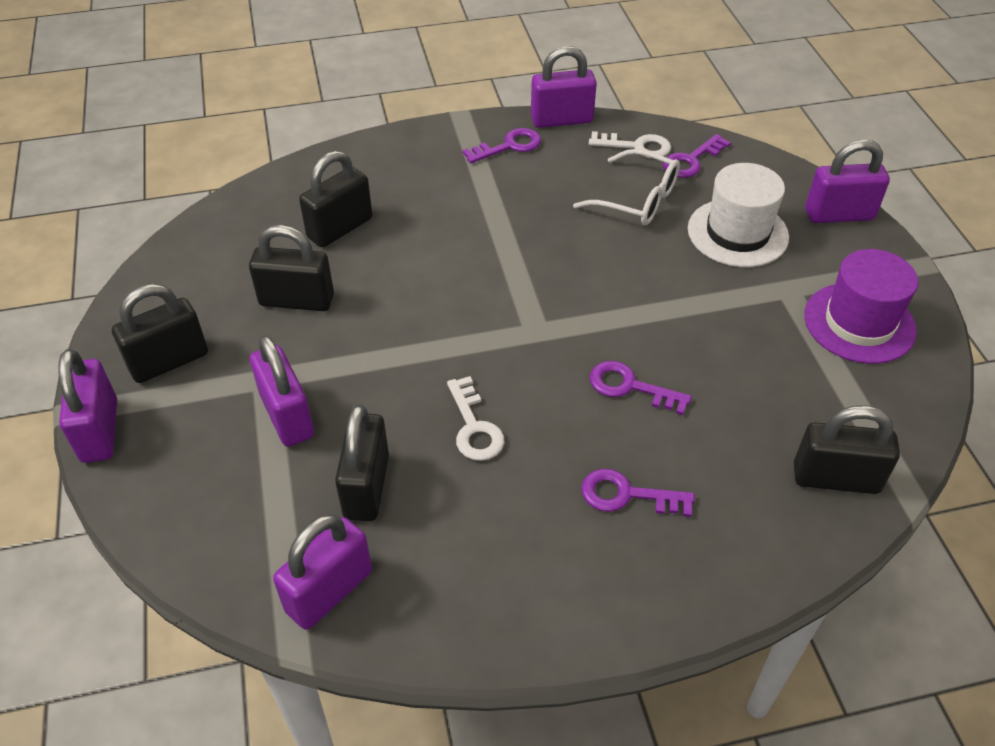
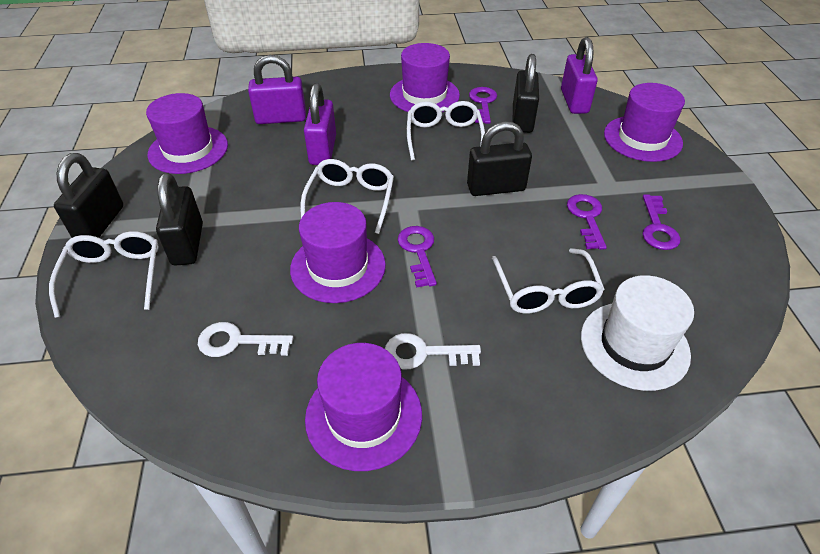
black padlock: 5 -> 4
purple hat: 1 -> 5
purple padlock: 5 -> 3
white glasses: 1 -> 4

